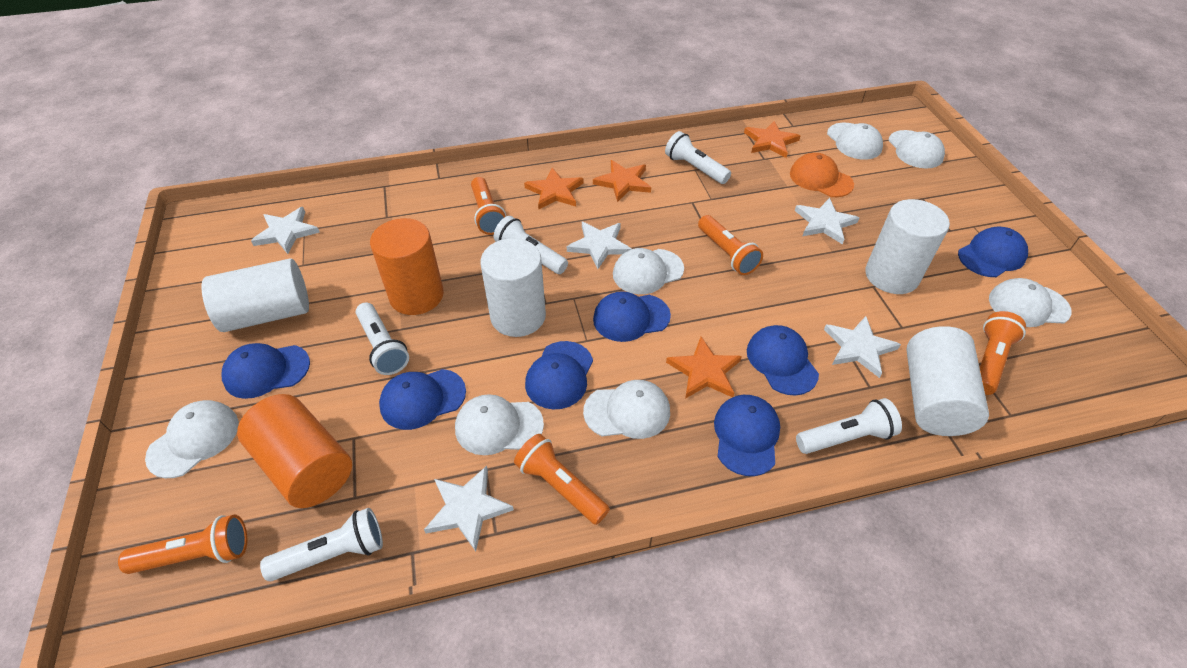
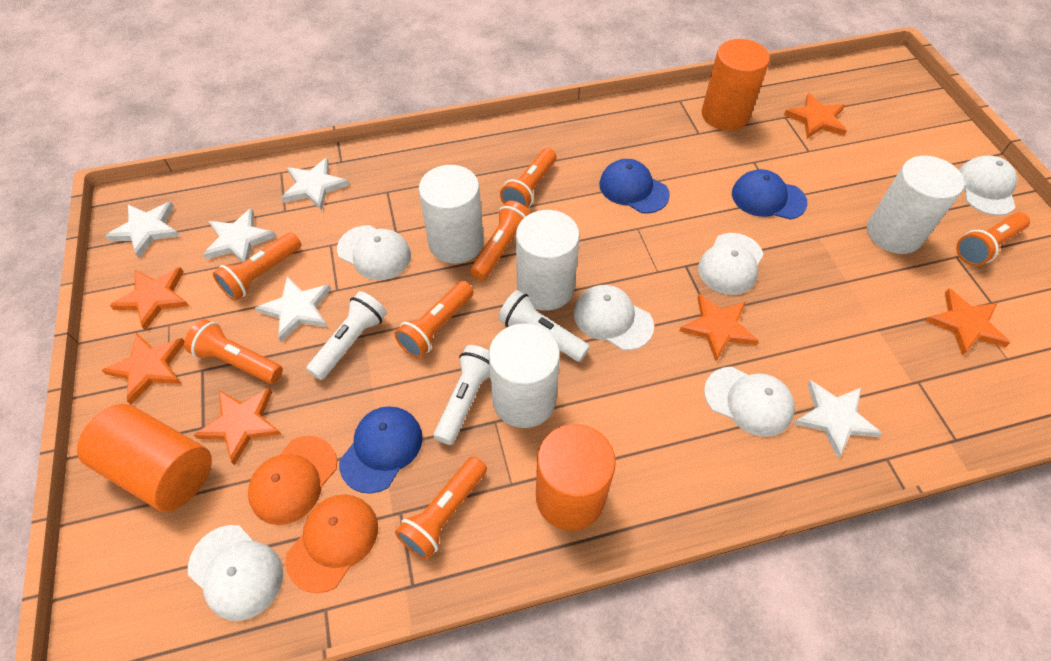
blue cap: 7 -> 3
orange cap: 1 -> 2
orange cylinder: 2 -> 3
orange flashlight: 5 -> 7
orange star: 4 -> 6
white cap: 7 -> 6
white flashlight: 5 -> 3

